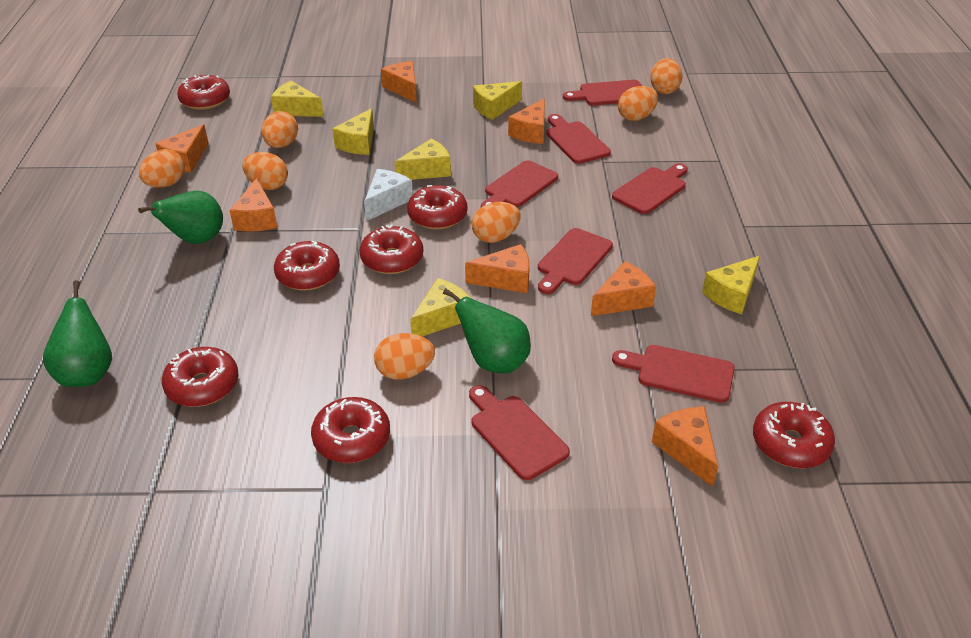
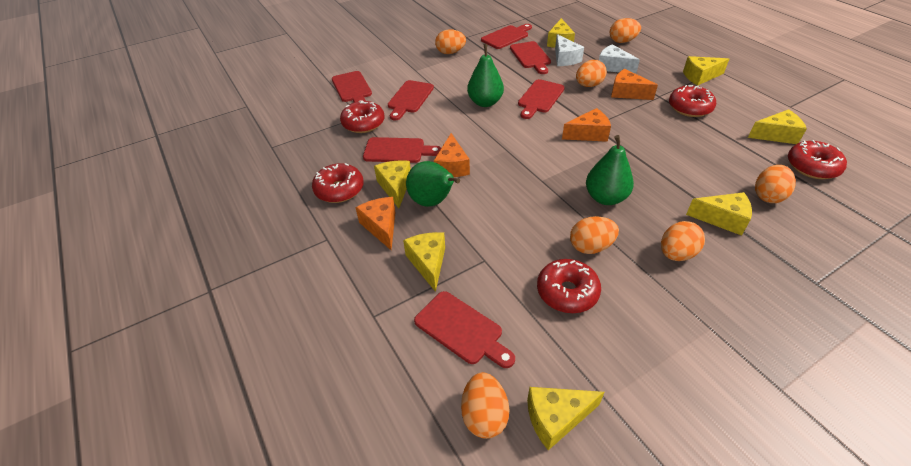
orange cheese: 7 -> 4
red donut: 7 -> 5
white cheese: 1 -> 2
yellow cheese: 6 -> 7

